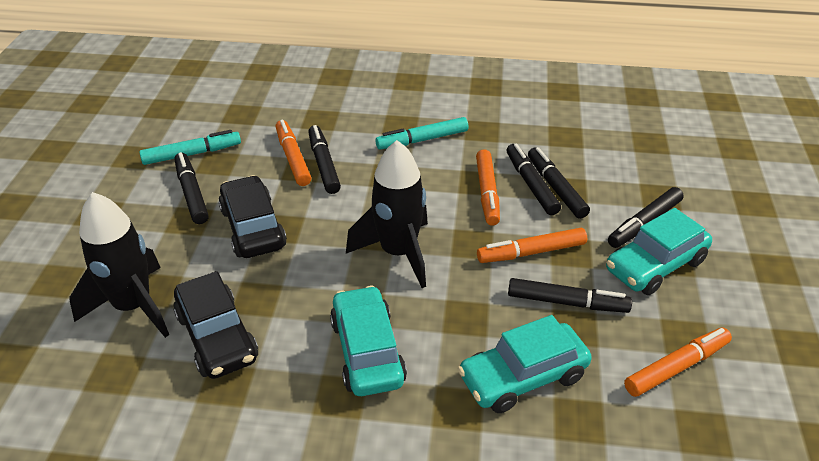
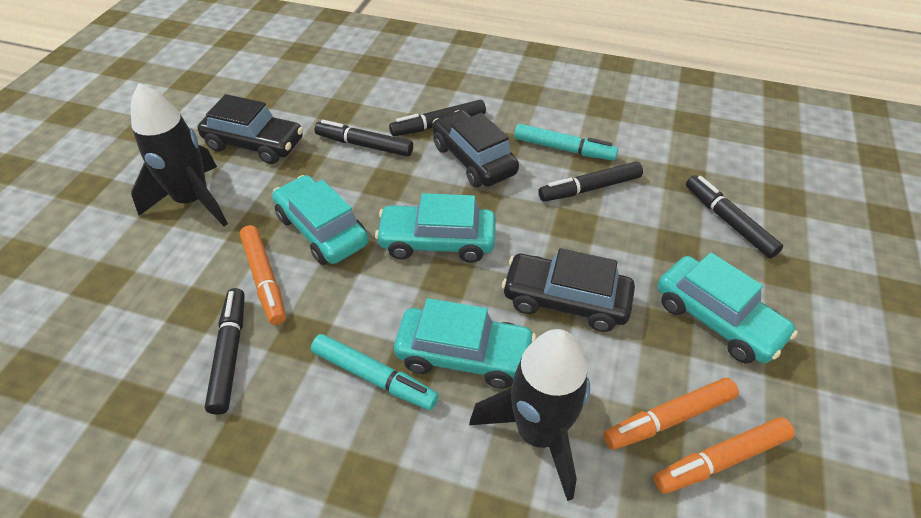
black car: 2 -> 3
black marker: 6 -> 5
orange marker: 4 -> 3
turquoise car: 3 -> 4

